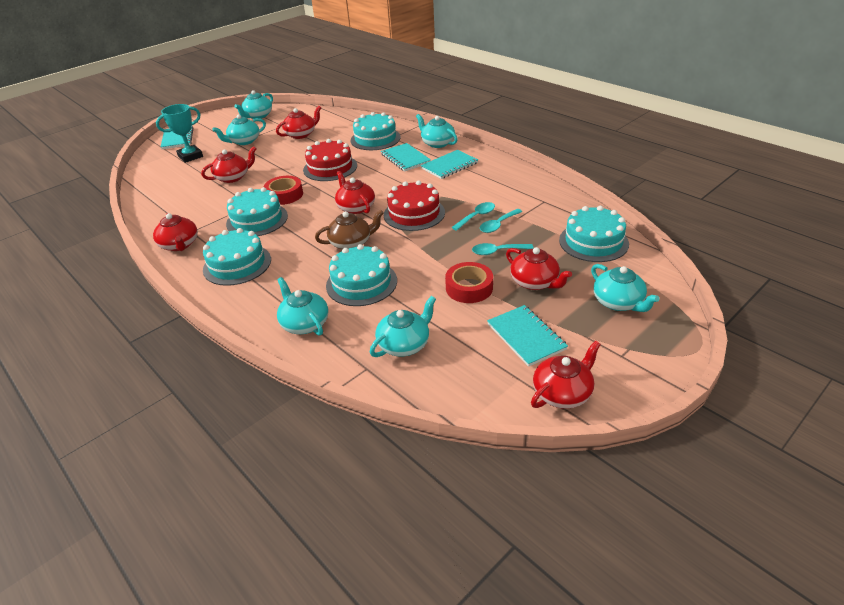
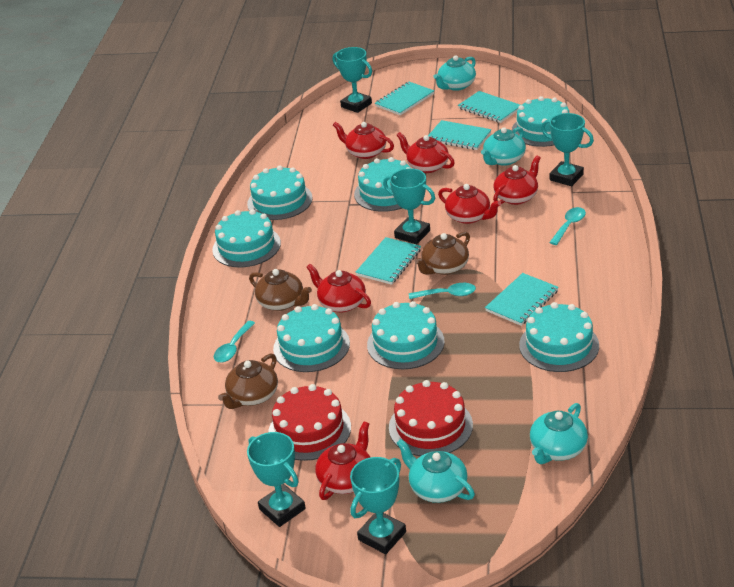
brown teapot: 1 -> 3
red tape: 2 -> 0
turquoise cake: 5 -> 7
turquoise notebook: 4 -> 5
turquoise teapot: 6 -> 4
turquoise trophy: 1 -> 5

